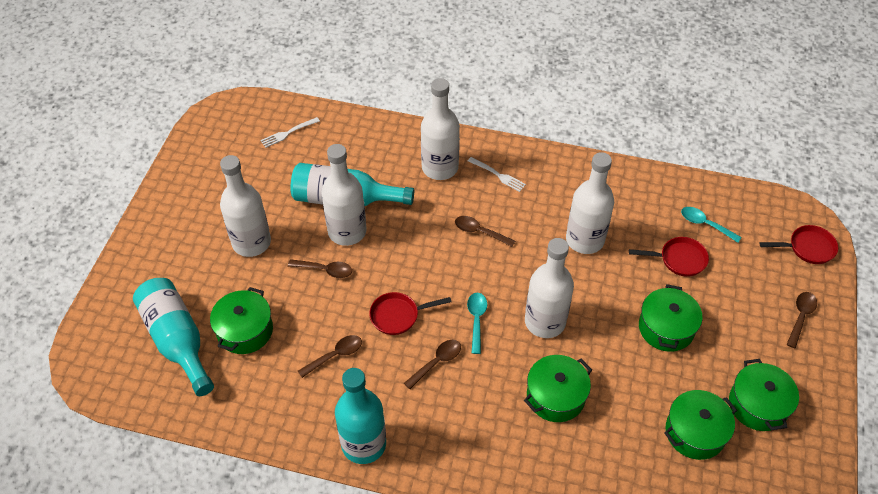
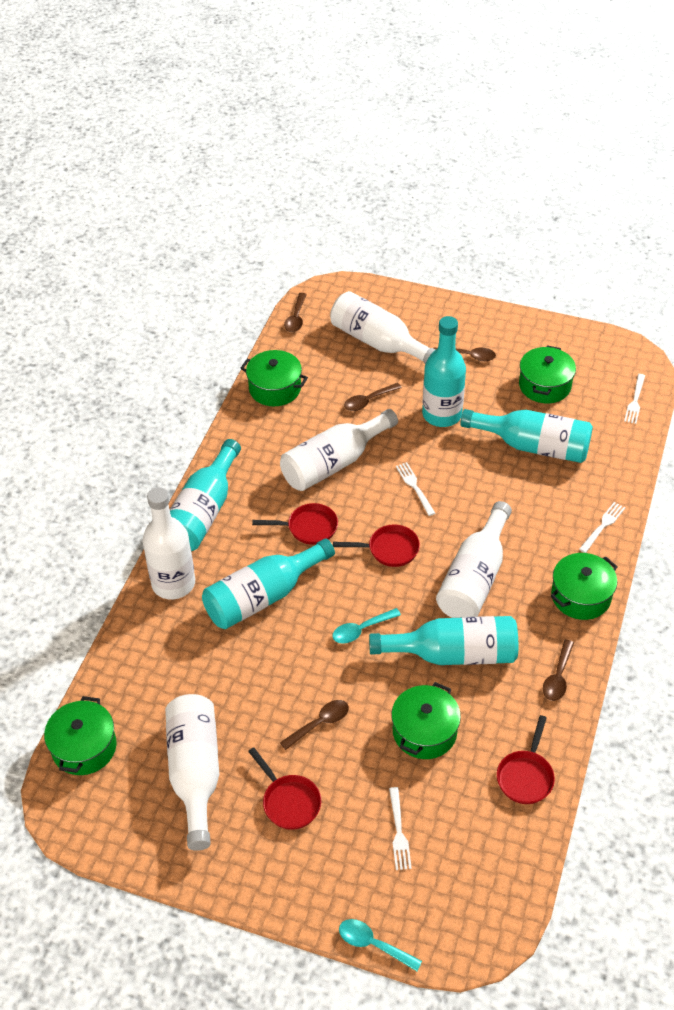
red pan: 3 -> 4
turquoise bottle: 3 -> 5
white fork: 2 -> 4

